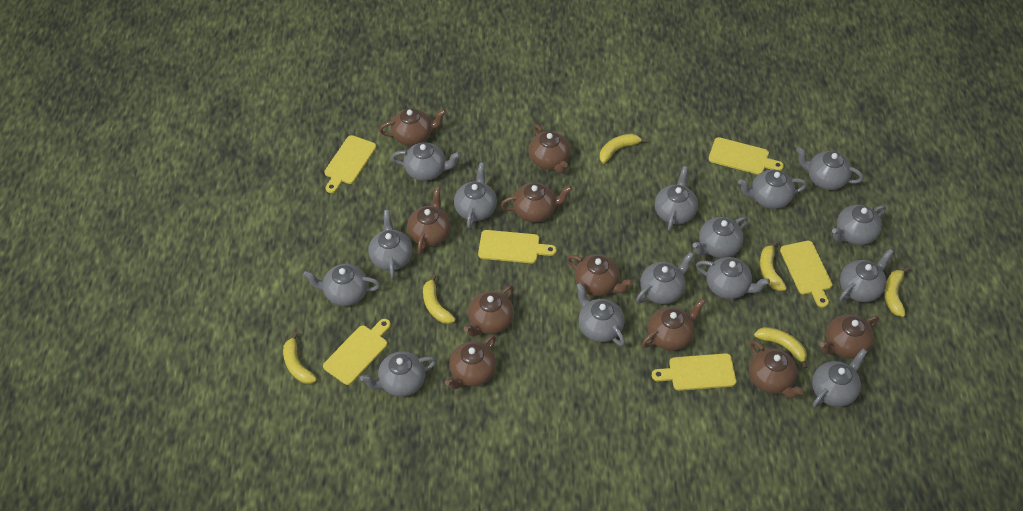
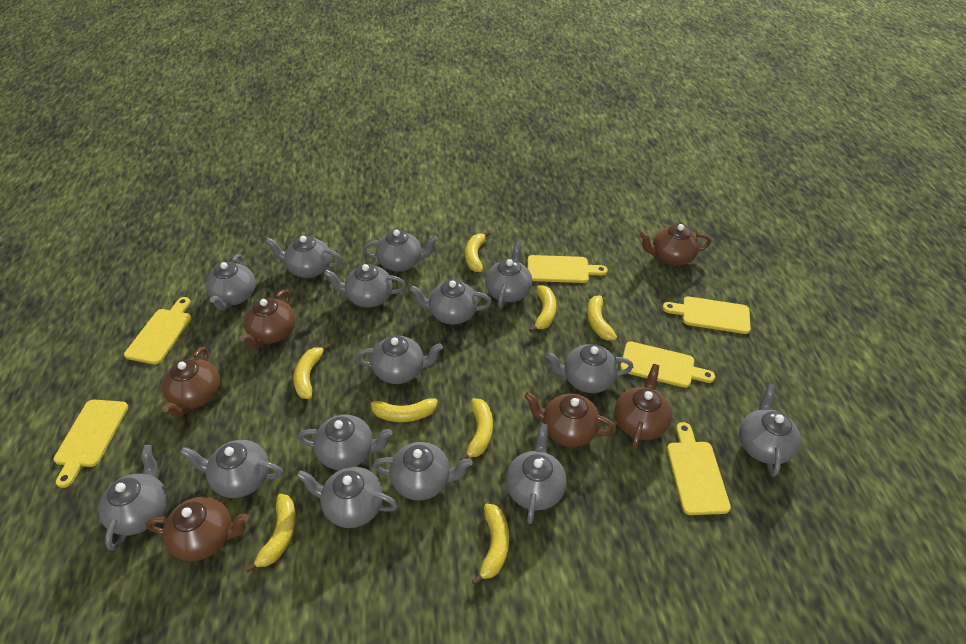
brown teapot: 10 -> 6
yellow banana: 6 -> 8

